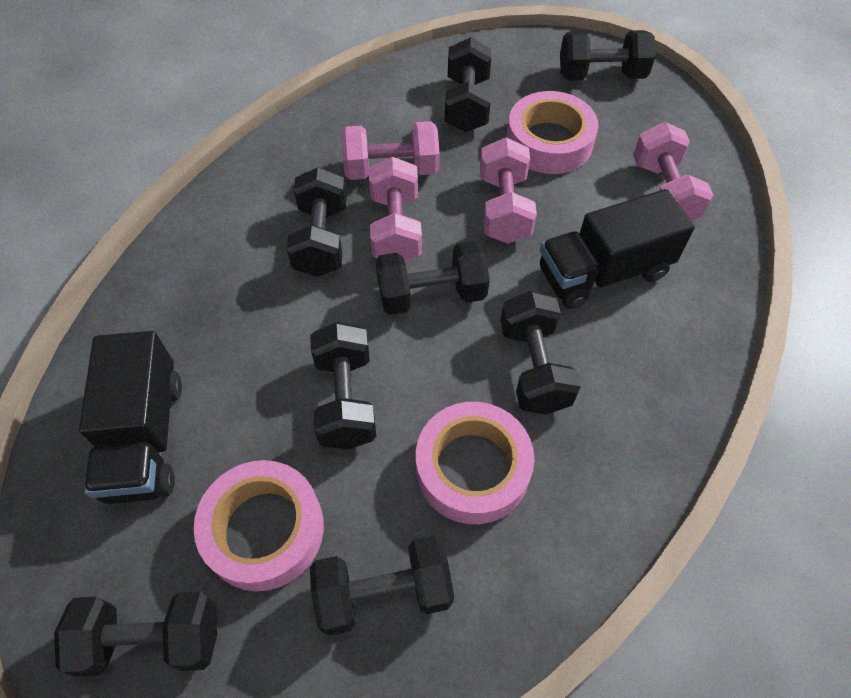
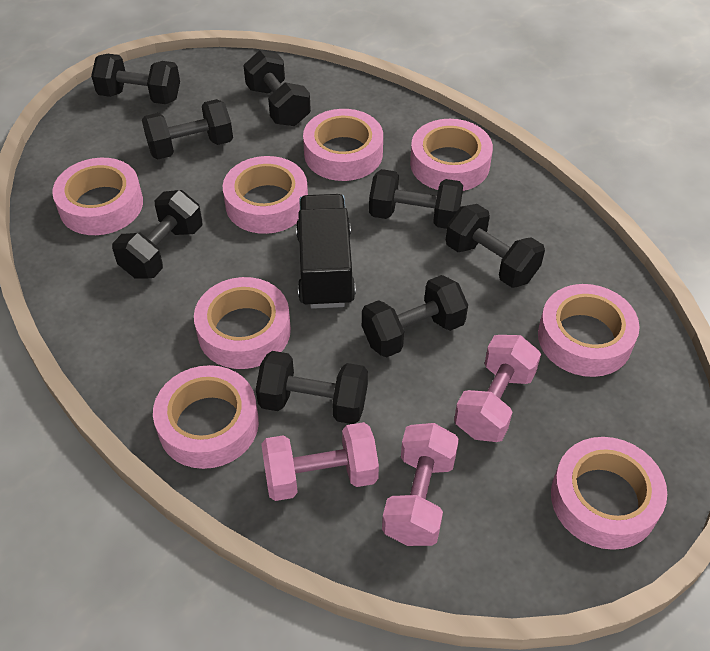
black truck: 2 -> 1
pink dumbbell: 4 -> 3
pink tape: 3 -> 8

